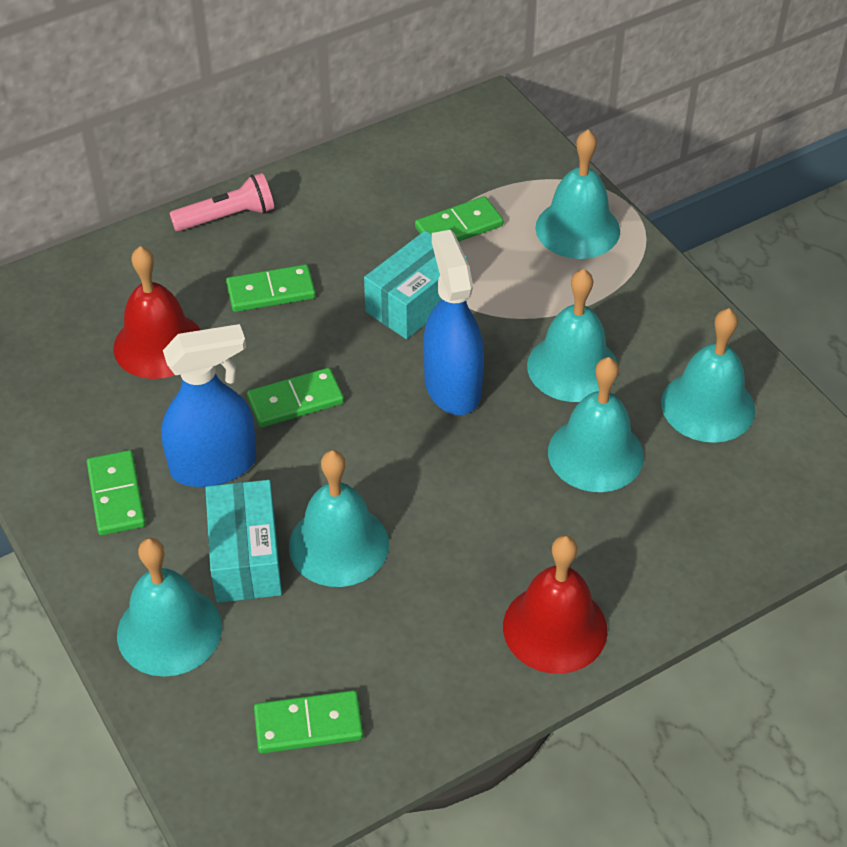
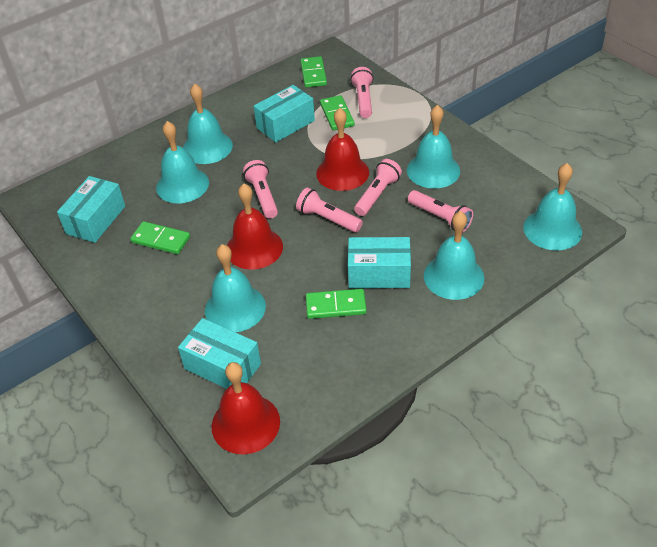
blue spray bottle: 2 -> 0
green domino: 5 -> 4
pink flashlight: 1 -> 5
red bell: 2 -> 3
turquoise box: 2 -> 4

